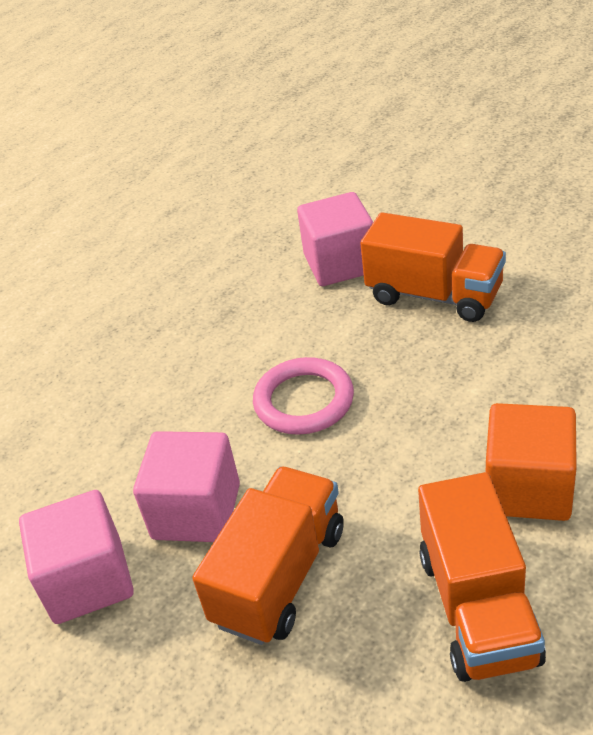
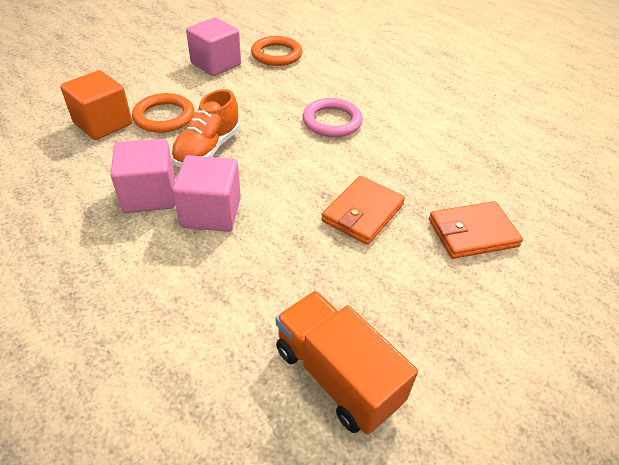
orange ring: 0 -> 2
orange shoe: 0 -> 1
orange truck: 3 -> 1
orange wallet: 0 -> 2

